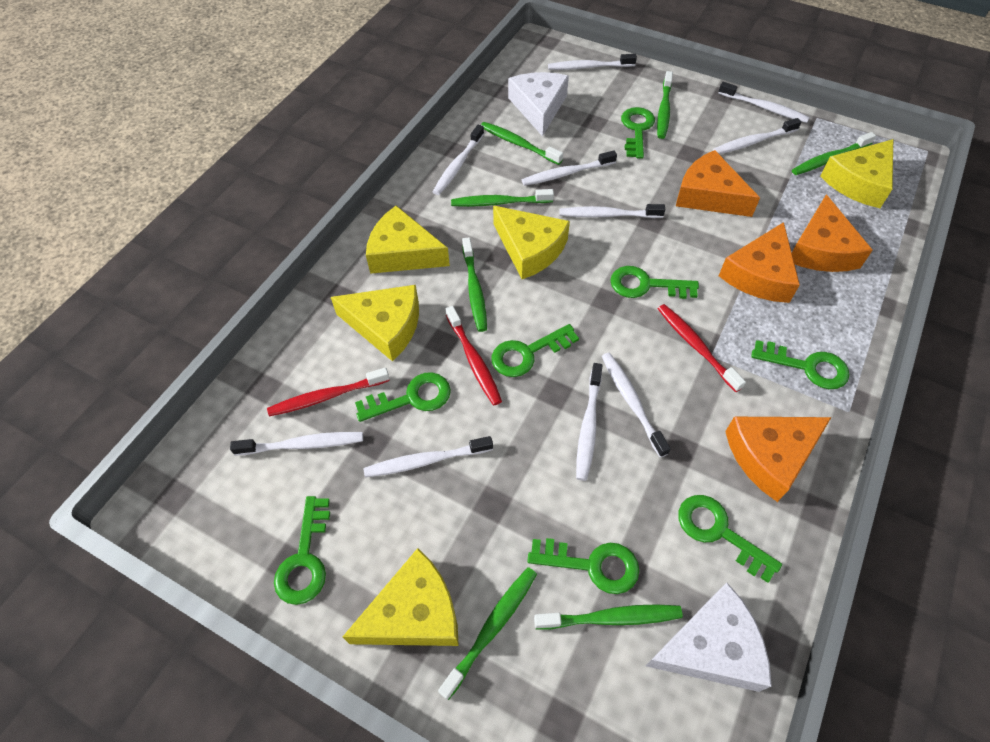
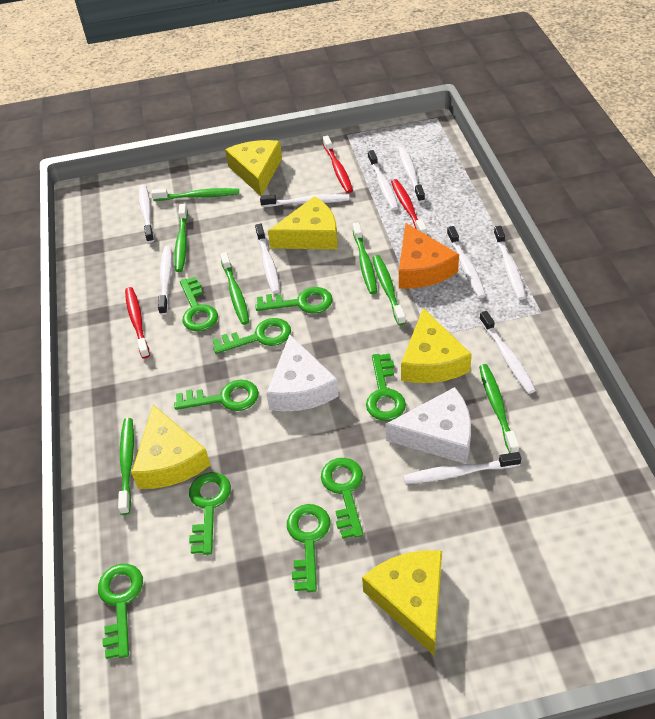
green key: 8 -> 9
orange cheese: 4 -> 1

